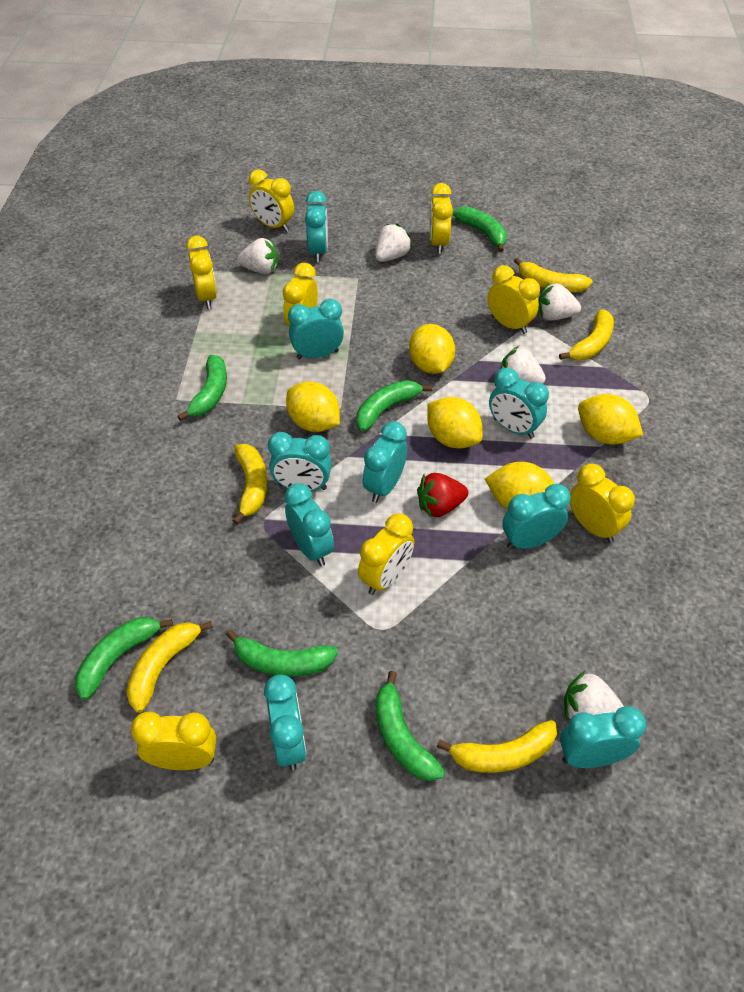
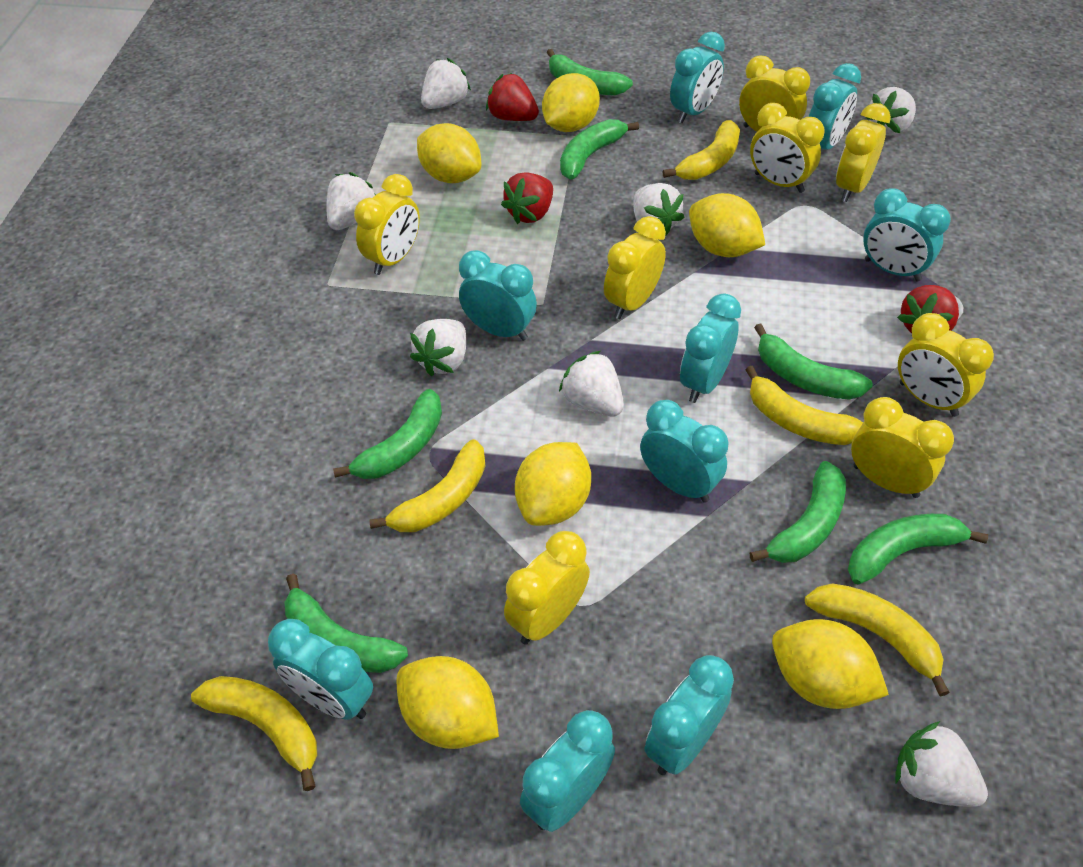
green banana: 6 -> 7
red strawberry: 1 -> 3
white strawberry: 5 -> 7
yellow lemon: 5 -> 6

